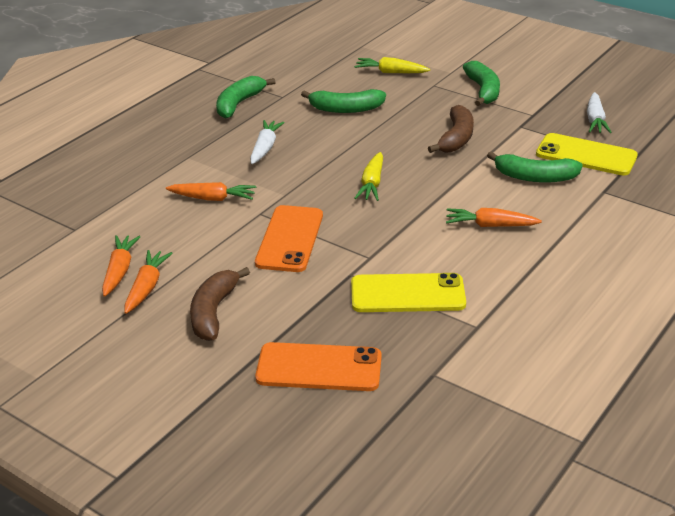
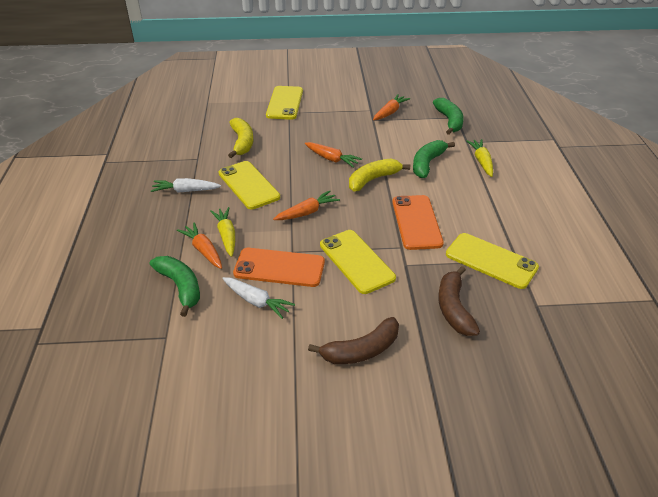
green banana: 4 -> 3
yellow banana: 0 -> 2
yellow phone: 2 -> 4

